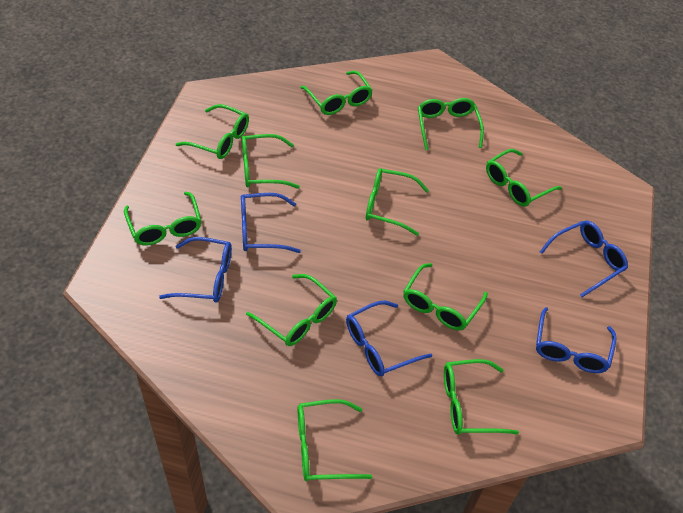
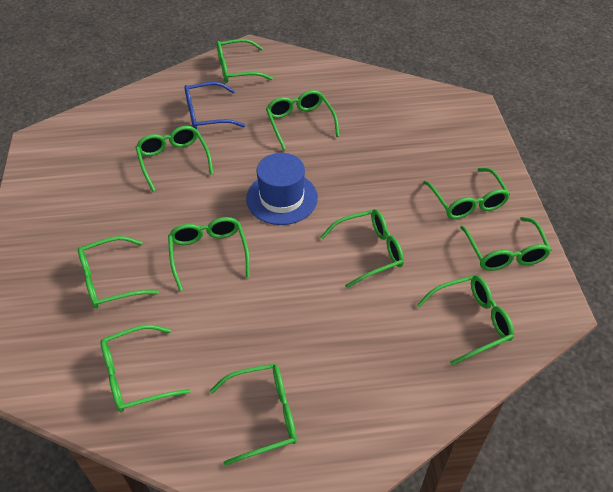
blue glasses: 5 -> 1
blue hat: 0 -> 1

